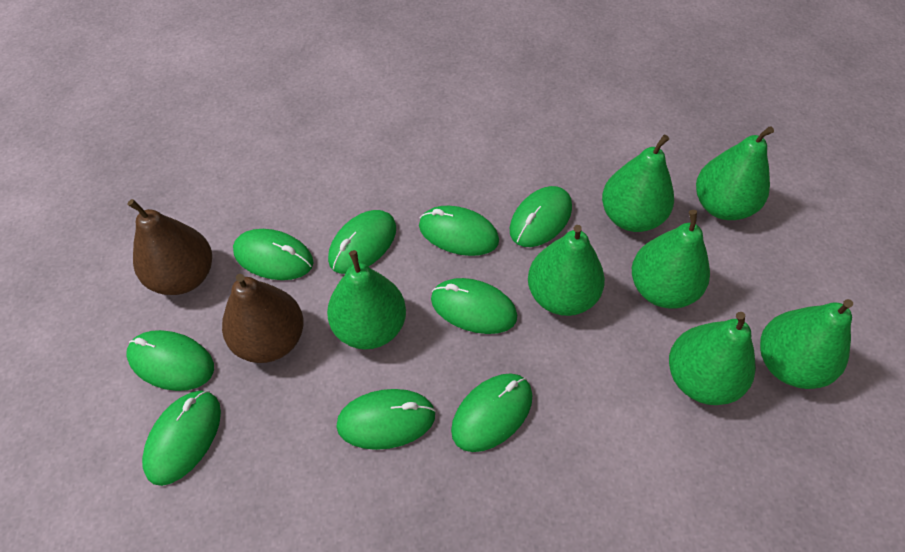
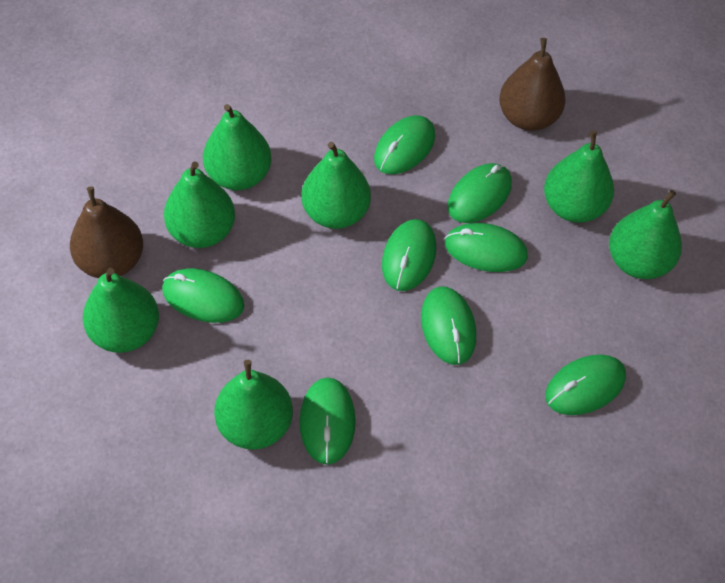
green mouse: 9 -> 8

